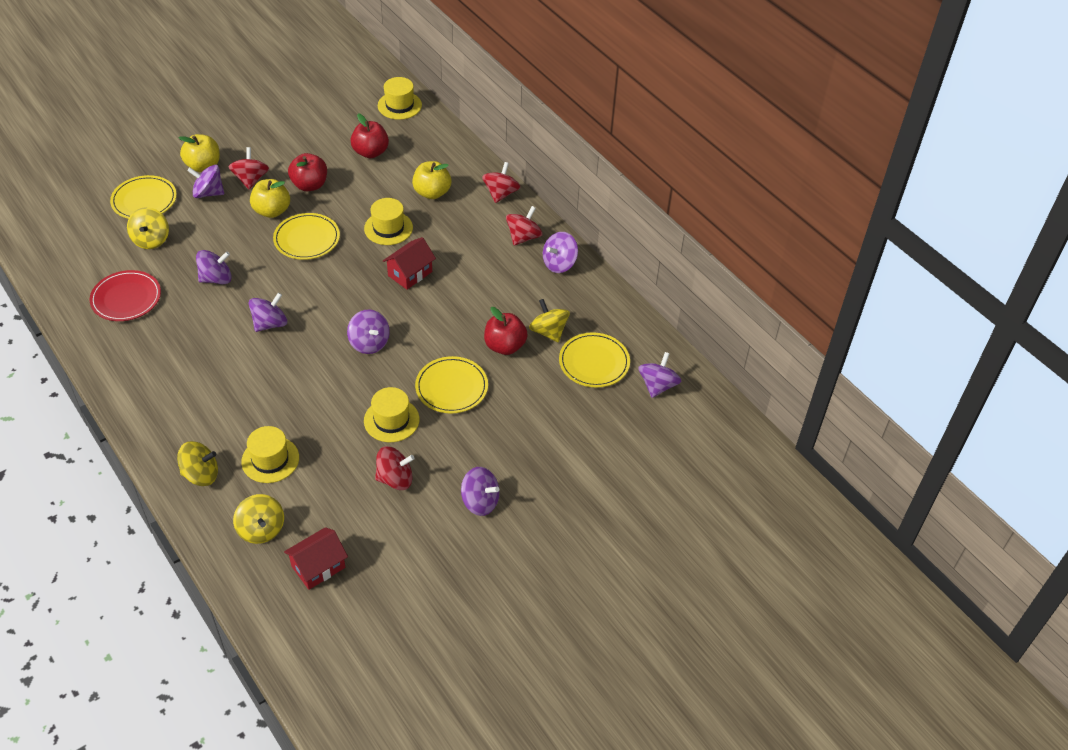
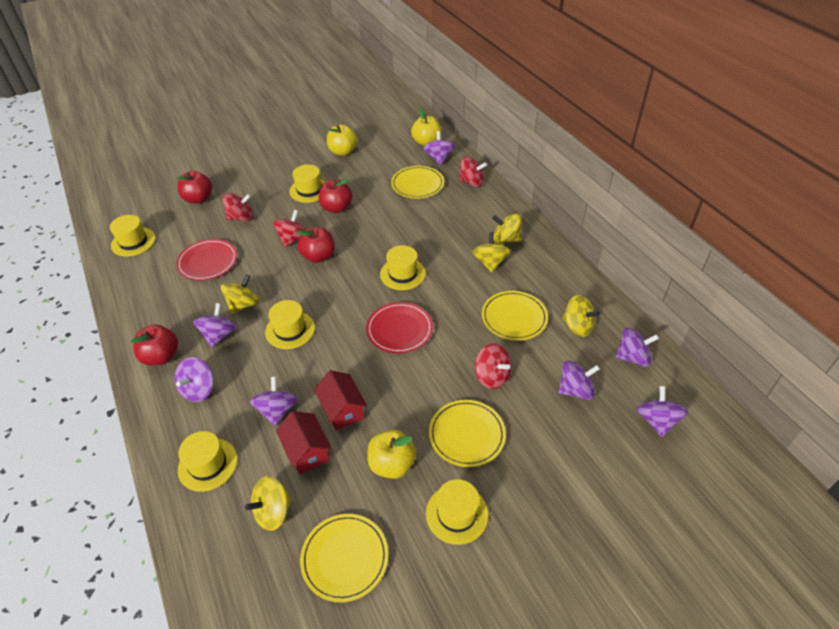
red apple: 3 -> 4
red plate: 1 -> 2
yellow hat: 4 -> 6
yellow spinning top: 4 -> 5

